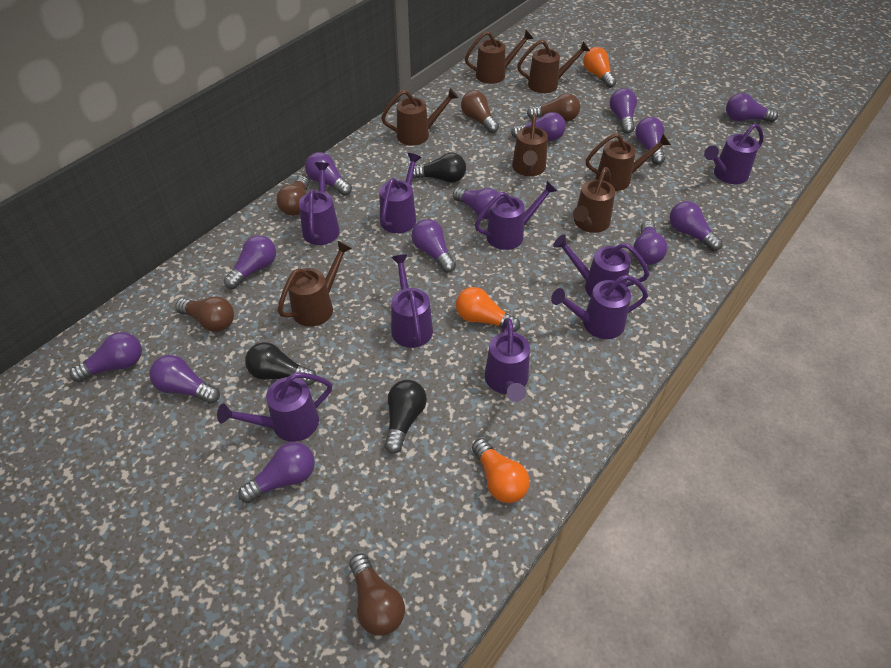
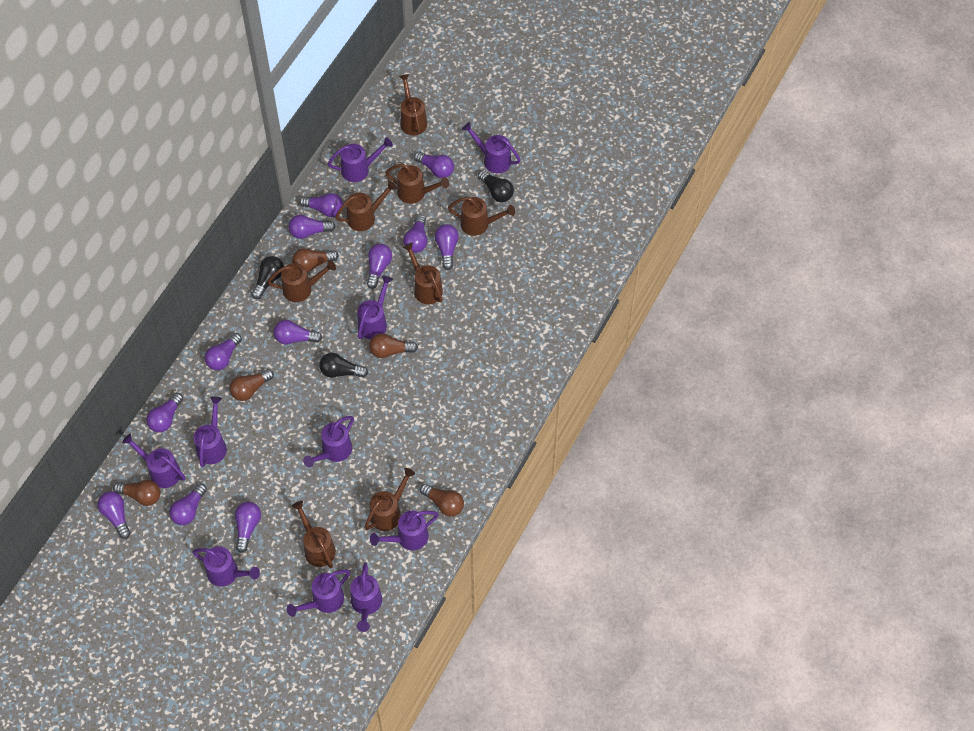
brown watering can: 7 -> 8
orange light bulb: 3 -> 0
purple light bulb: 13 -> 12
purple watering can: 9 -> 10

